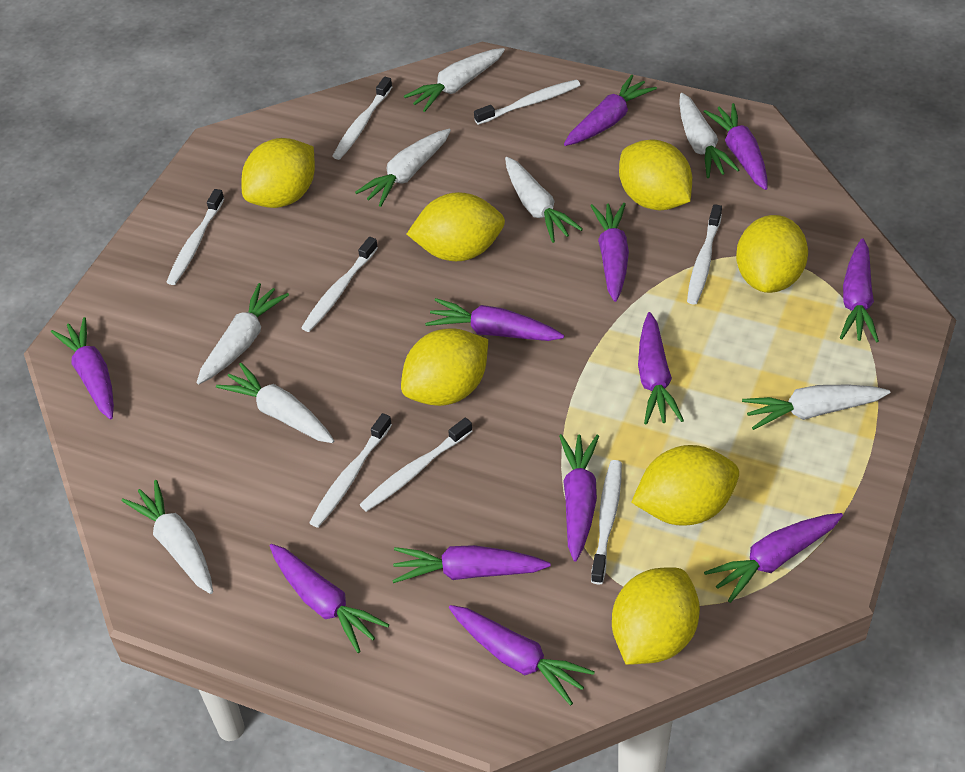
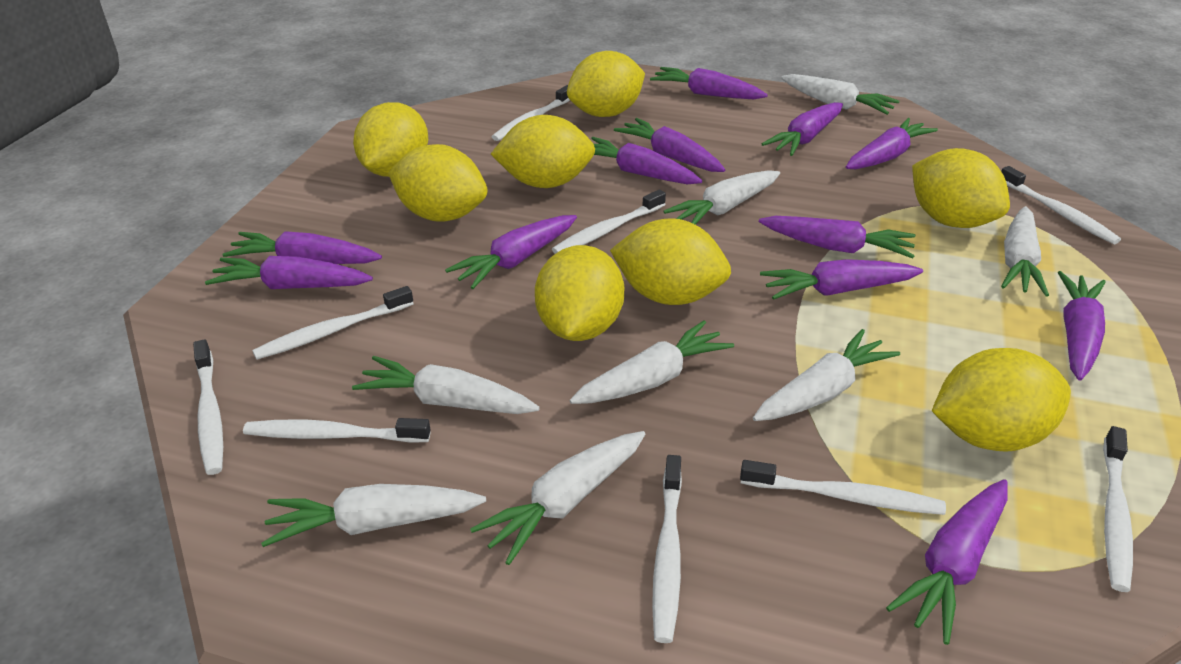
white toothbrush: 8 -> 9
yellow lemon: 7 -> 8

